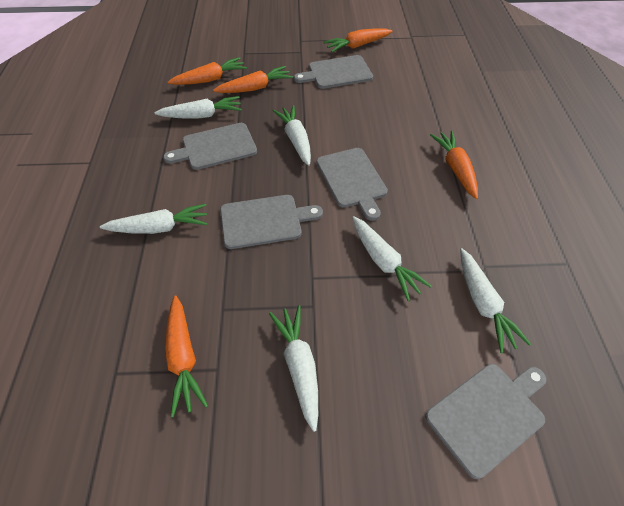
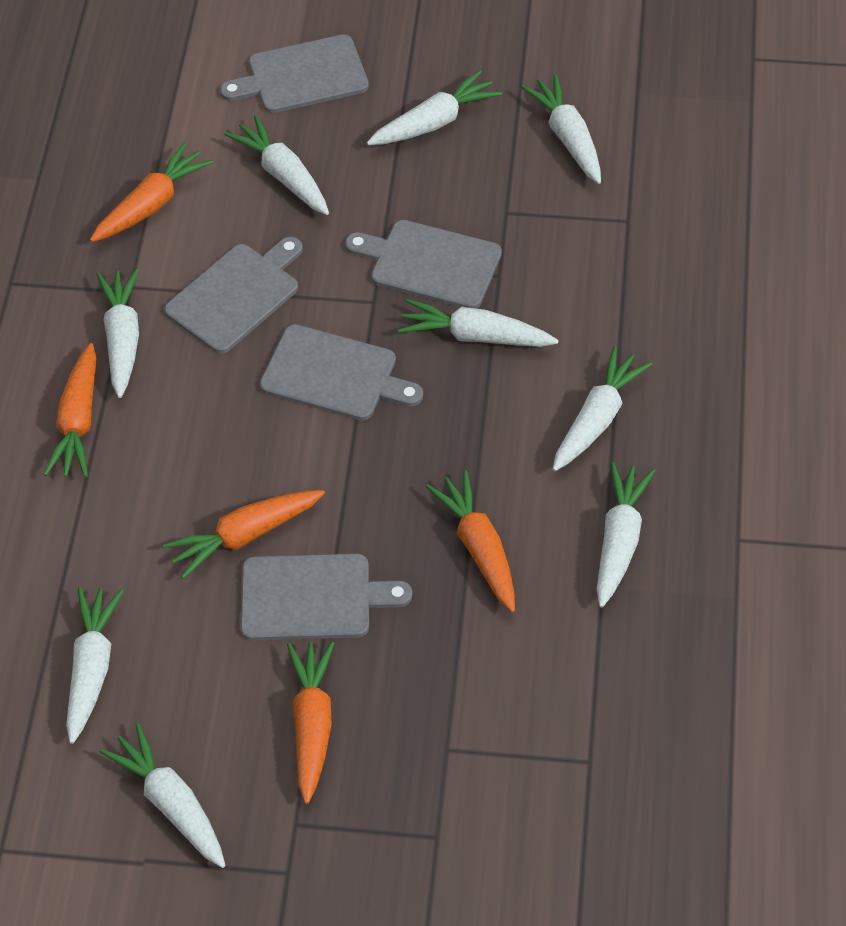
white carrot: 6 -> 9

